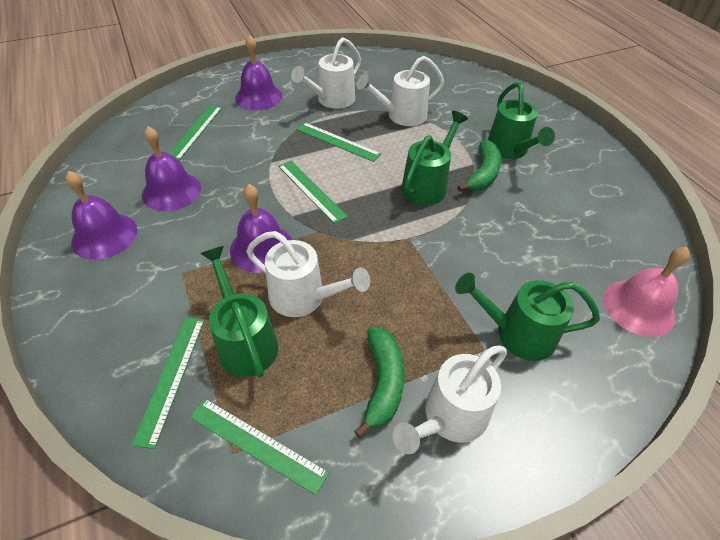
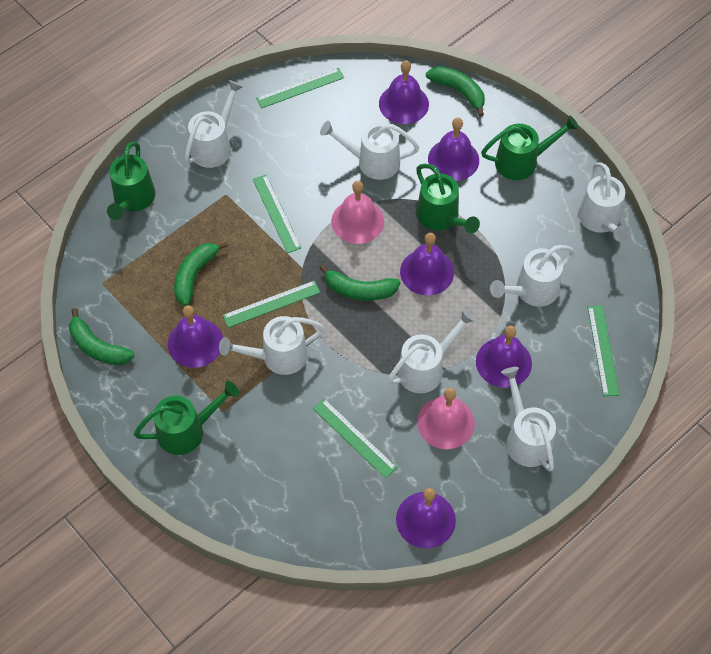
green banana: 2 -> 4
pink bell: 1 -> 2
purple bell: 4 -> 6
white watering can: 4 -> 7

